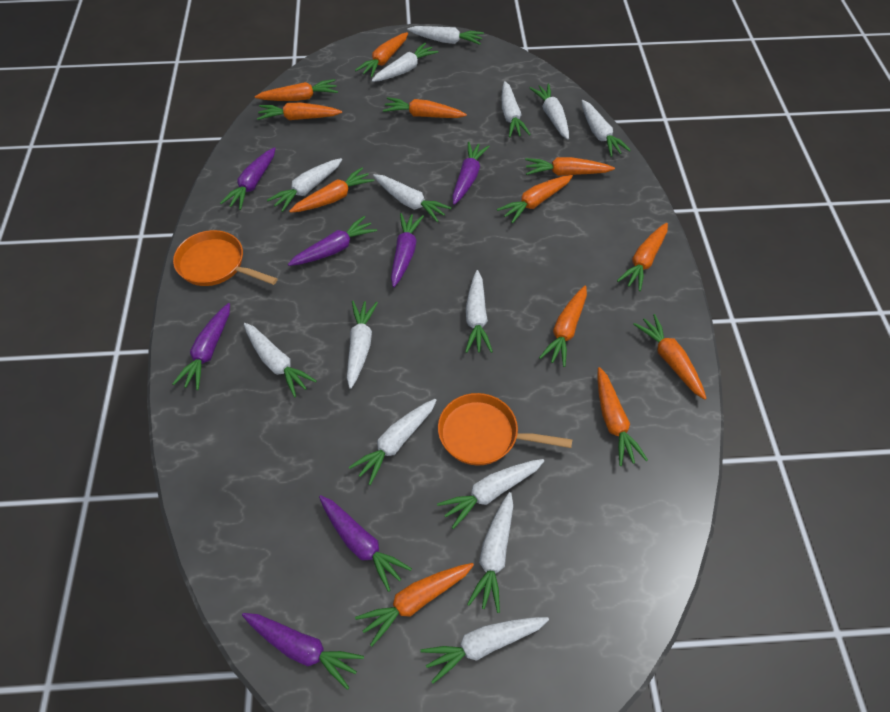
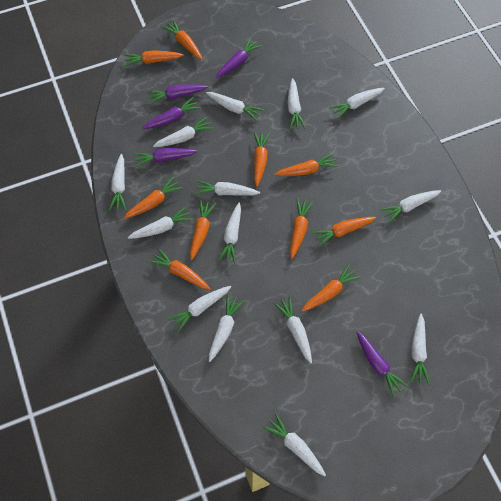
orange carrot: 12 -> 10
orange pan: 2 -> 0
purple carrot: 7 -> 5

